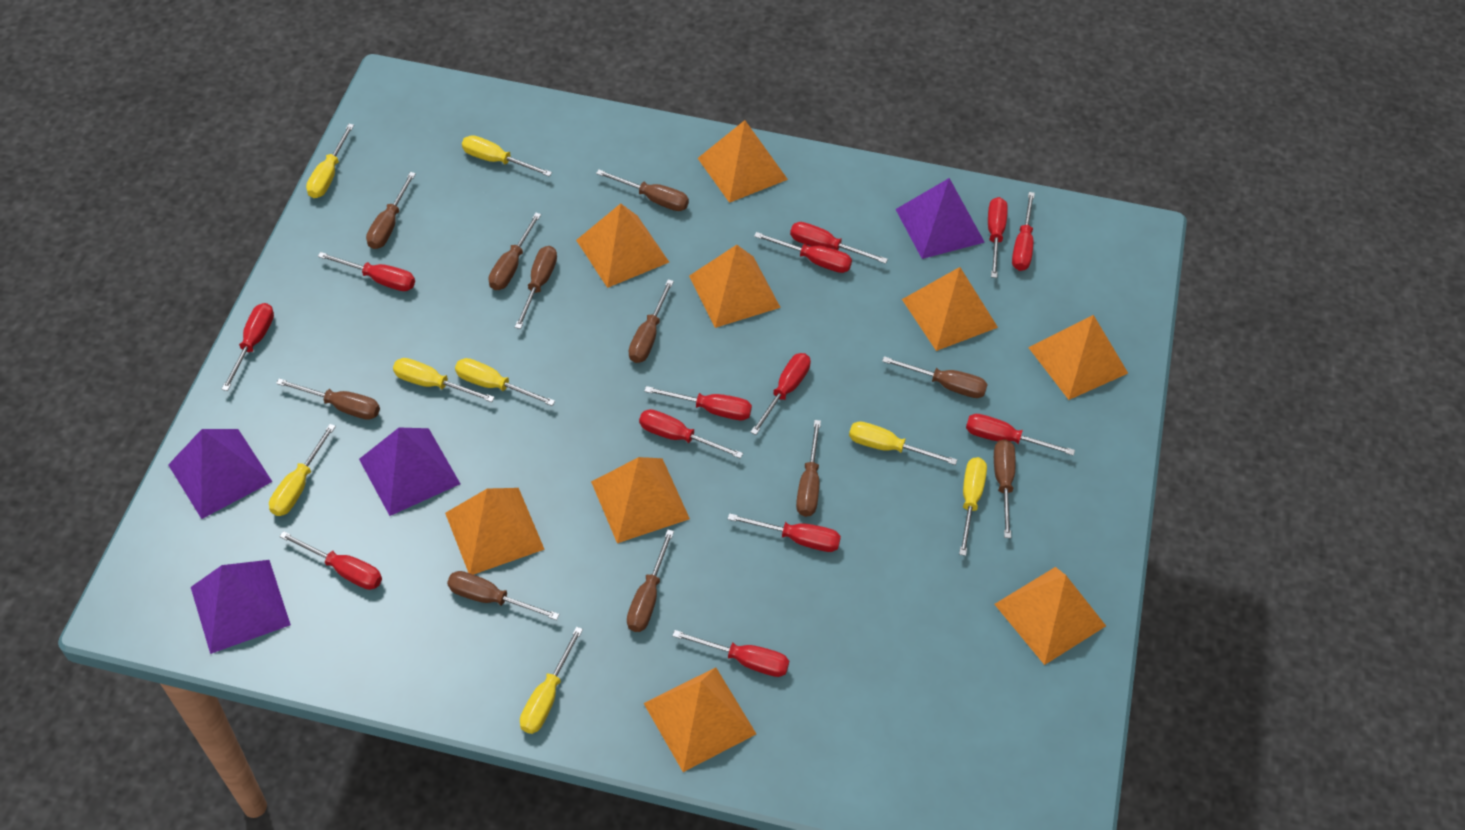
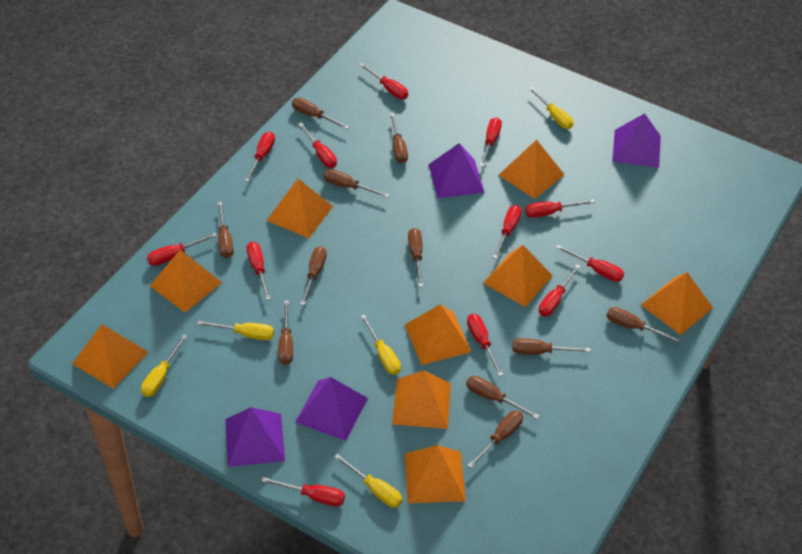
red screwdriver: 13 -> 12
yellow screwdriver: 8 -> 5

